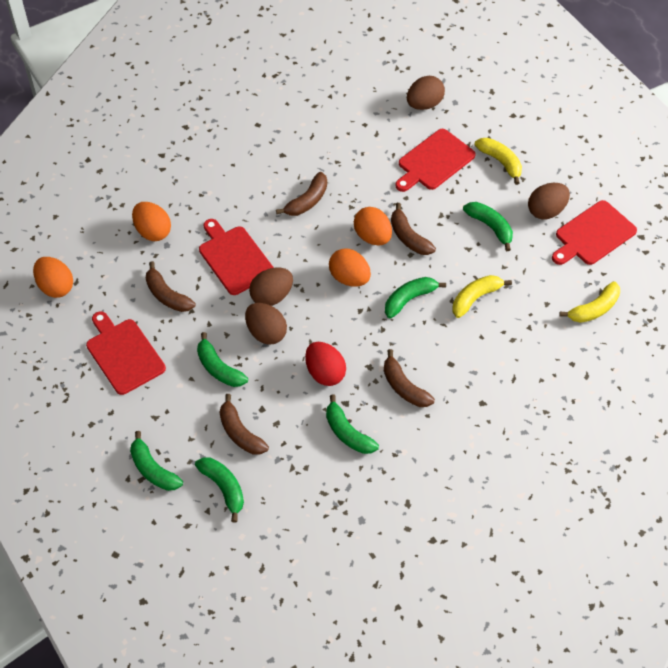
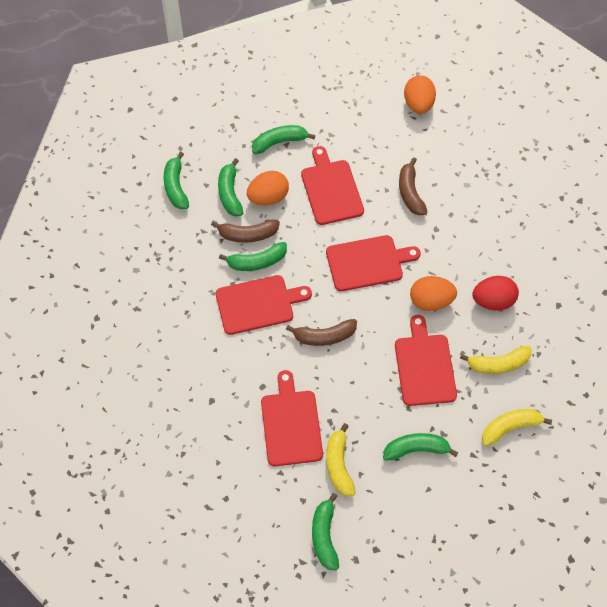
brown banana: 5 -> 3
brown egg: 4 -> 0
orange egg: 4 -> 3
red cutting board: 4 -> 5

